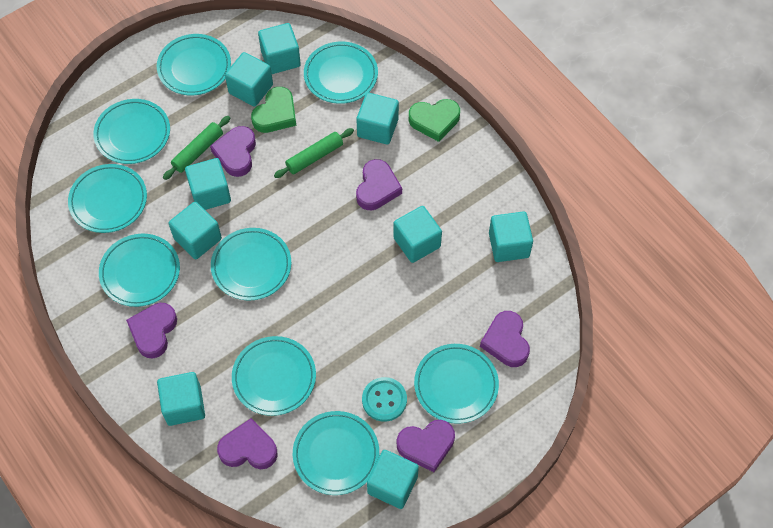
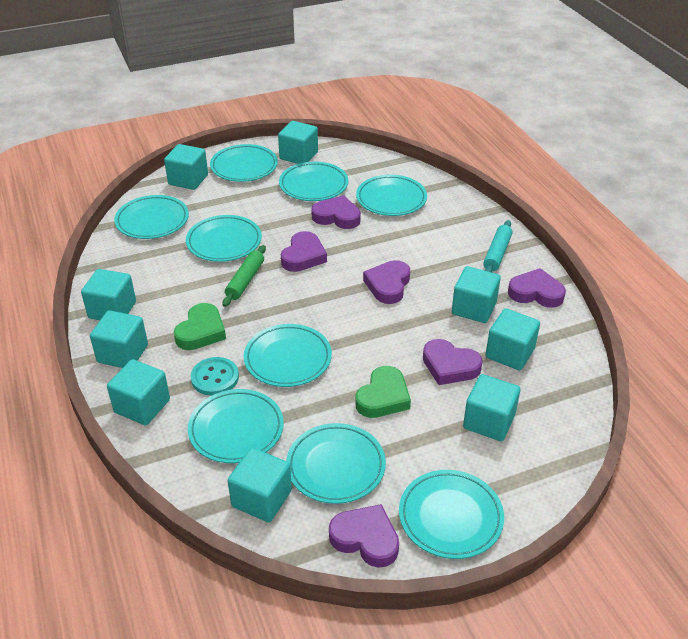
green rolling pin: 2 -> 1
turquoise rolling pin: 0 -> 1

